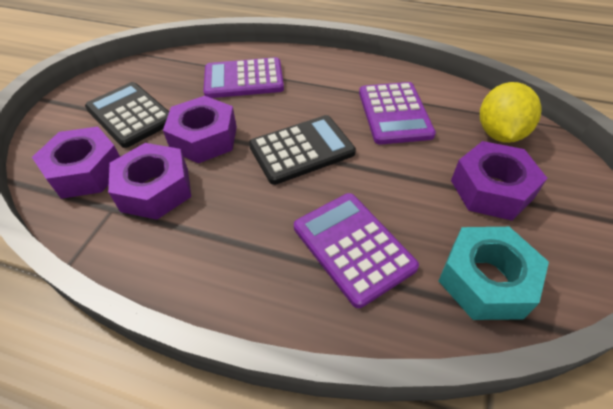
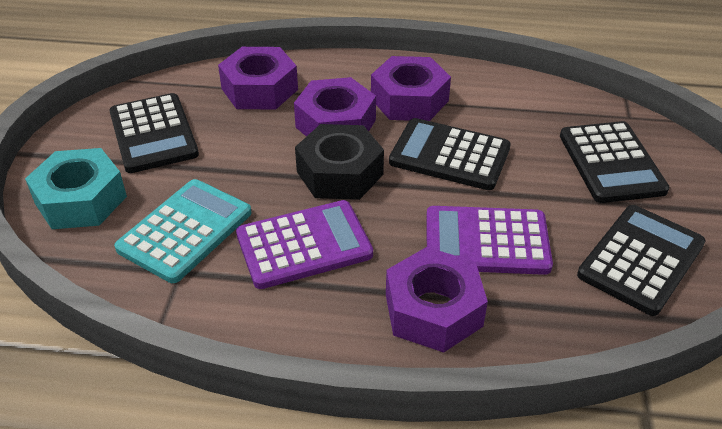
black calculator: 2 -> 4
black nut: 0 -> 1
purple calculator: 3 -> 2
turquoise calculator: 0 -> 1
yellow lemon: 1 -> 0

